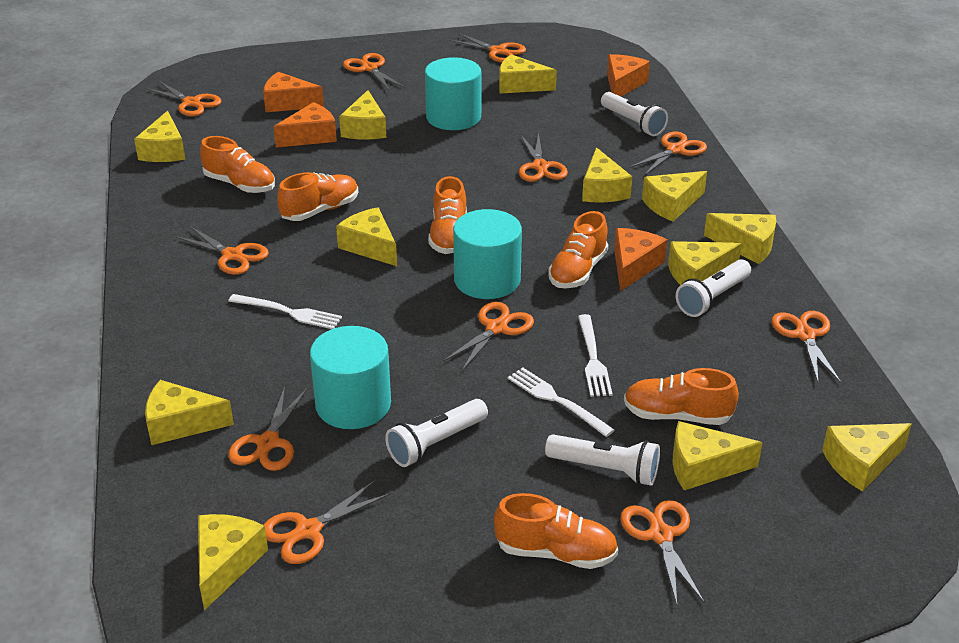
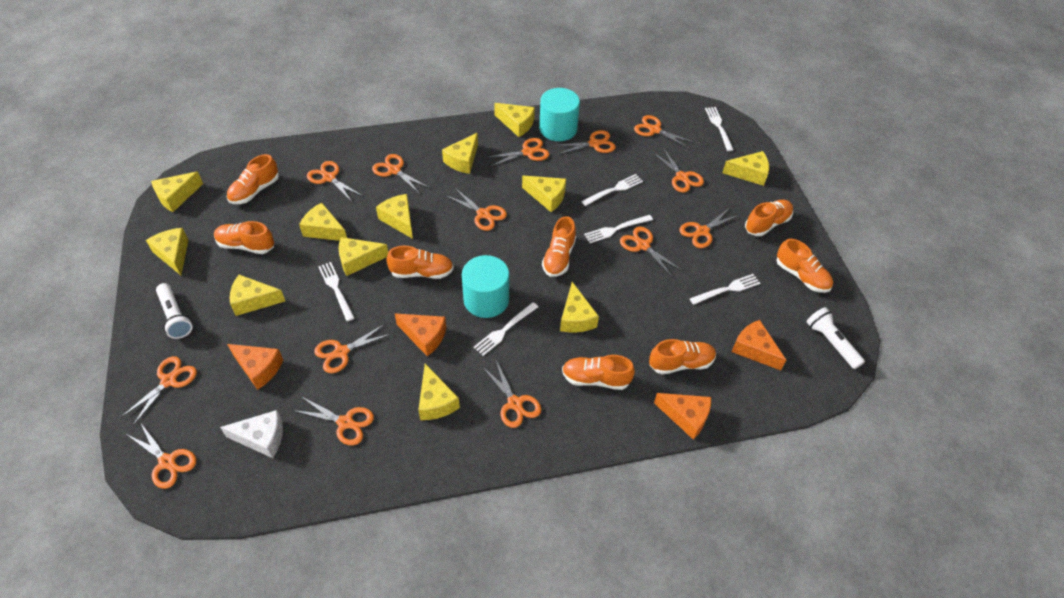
orange scissors: 11 -> 14
orange shoe: 6 -> 8
turquoise cylinder: 3 -> 2
white cheese: 0 -> 1
white flashlight: 4 -> 2
white fork: 3 -> 6

